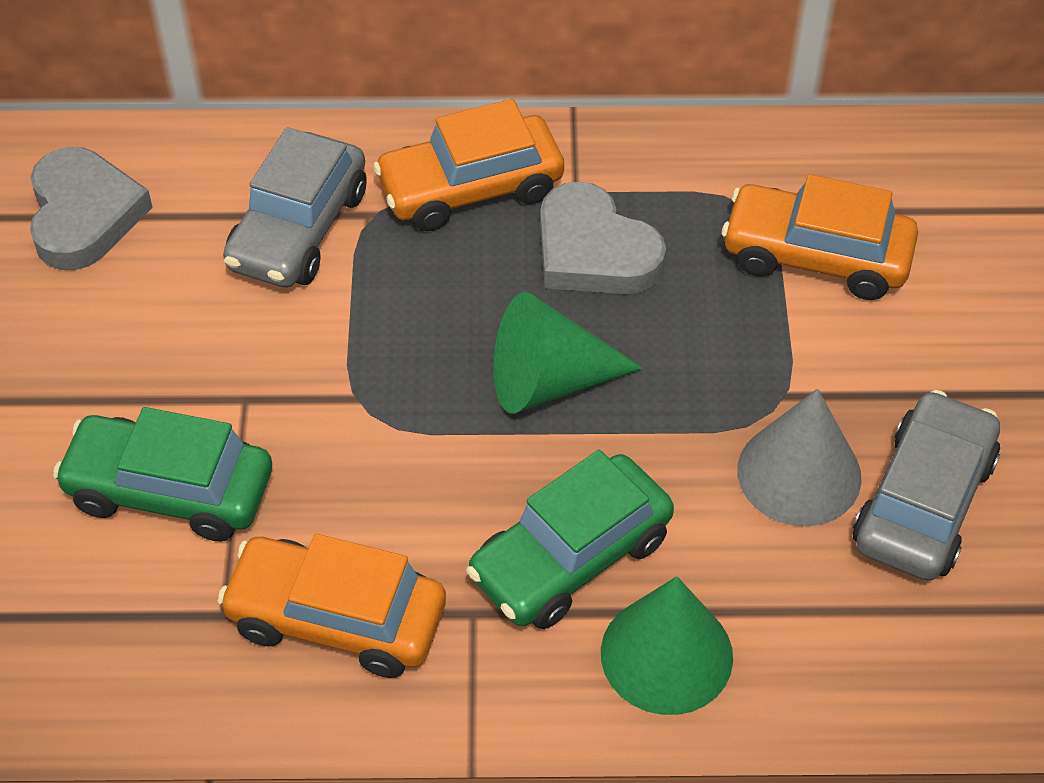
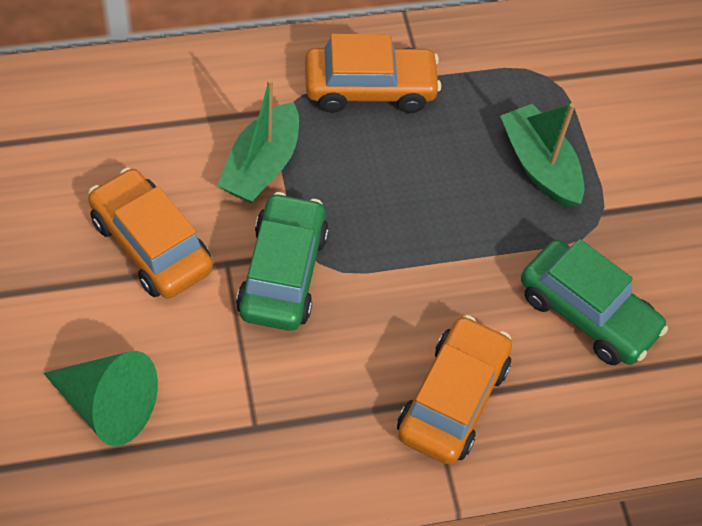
green boat: 0 -> 2
green cone: 2 -> 1
grey car: 2 -> 0
grey cone: 1 -> 0
grey heart: 2 -> 0

